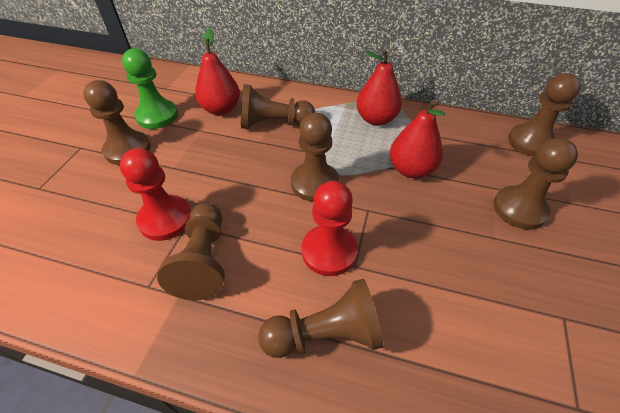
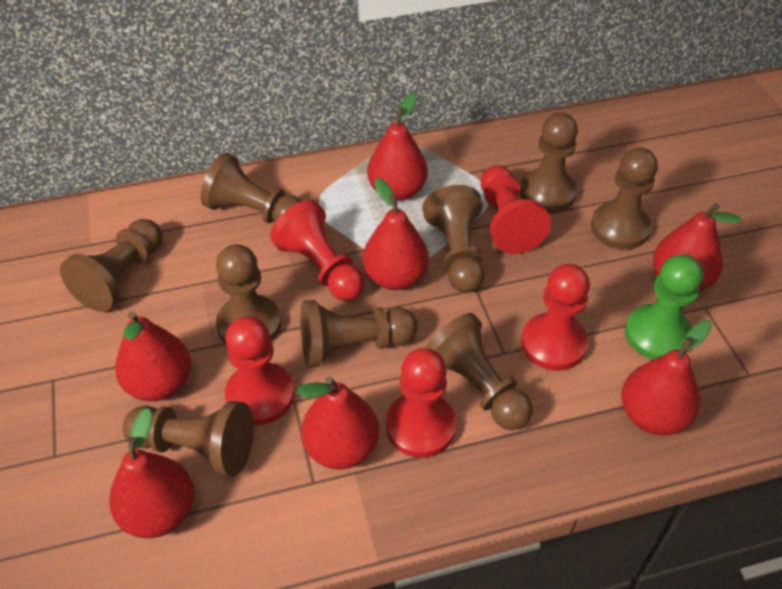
brown pawn: 7 -> 9
red pawn: 2 -> 5
red pear: 3 -> 7

